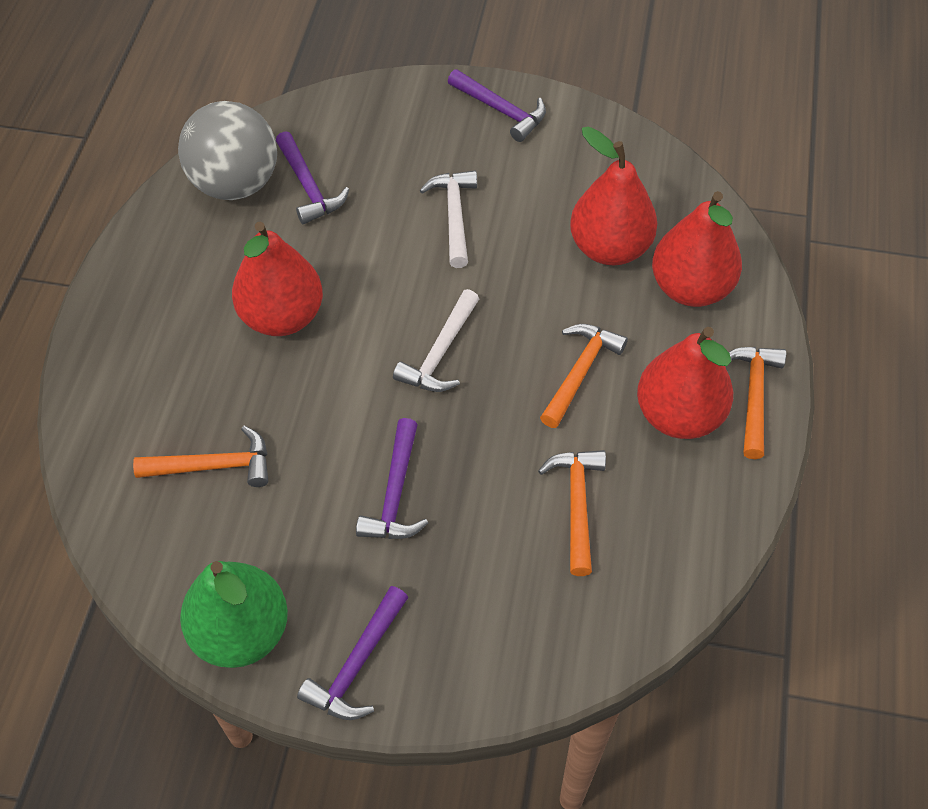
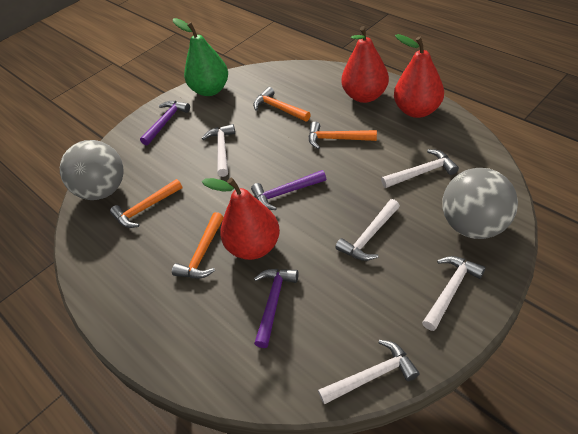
grey ball: 1 -> 2
purple hammer: 4 -> 3
red pear: 4 -> 3
white hammer: 2 -> 5

